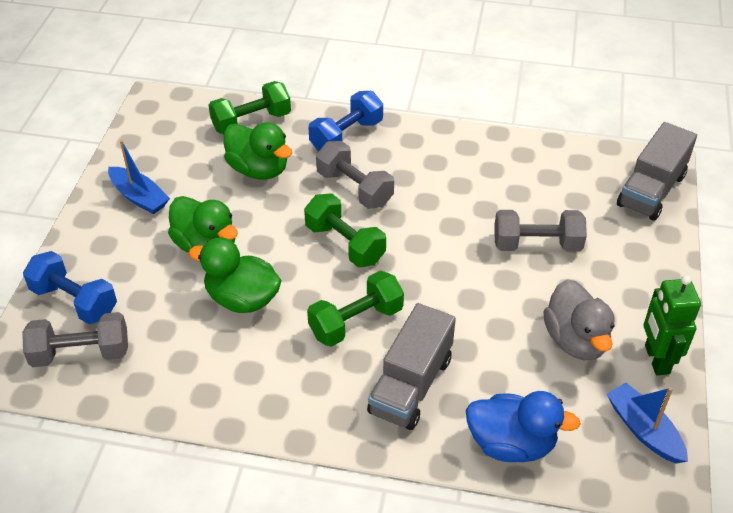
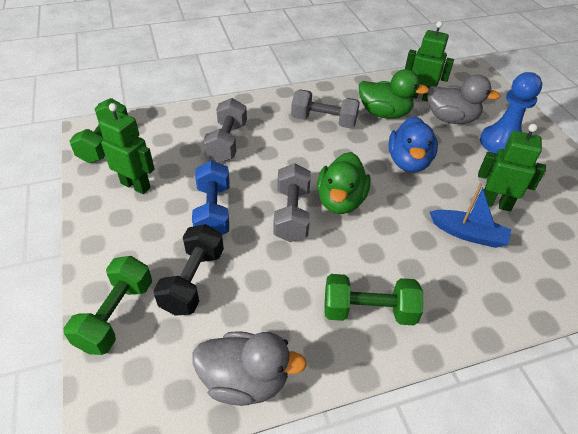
black dumbbell: 0 -> 1
blue boat: 2 -> 1
blue dumbbell: 2 -> 1
blue pawn: 0 -> 1
green duck: 3 -> 2
green robot: 1 -> 3
grey duck: 1 -> 2
grey truck: 2 -> 0

